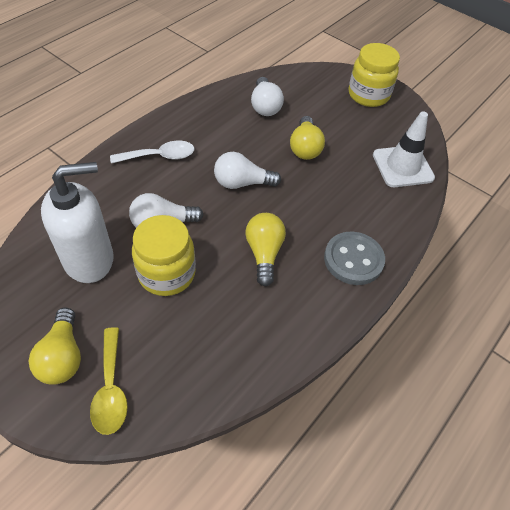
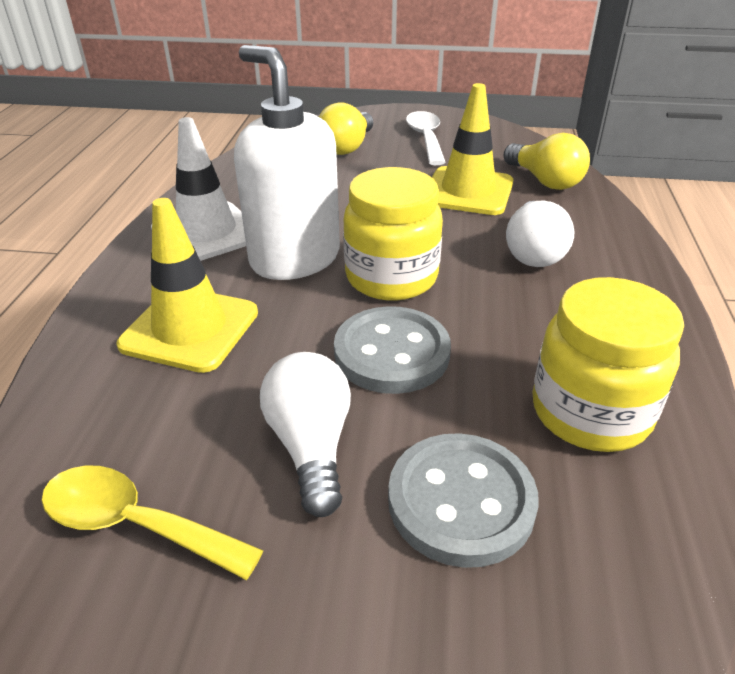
grey button: 1 -> 2
white light bulb: 3 -> 2
yellow light bulb: 3 -> 2
yellow traffic cone: 0 -> 2

